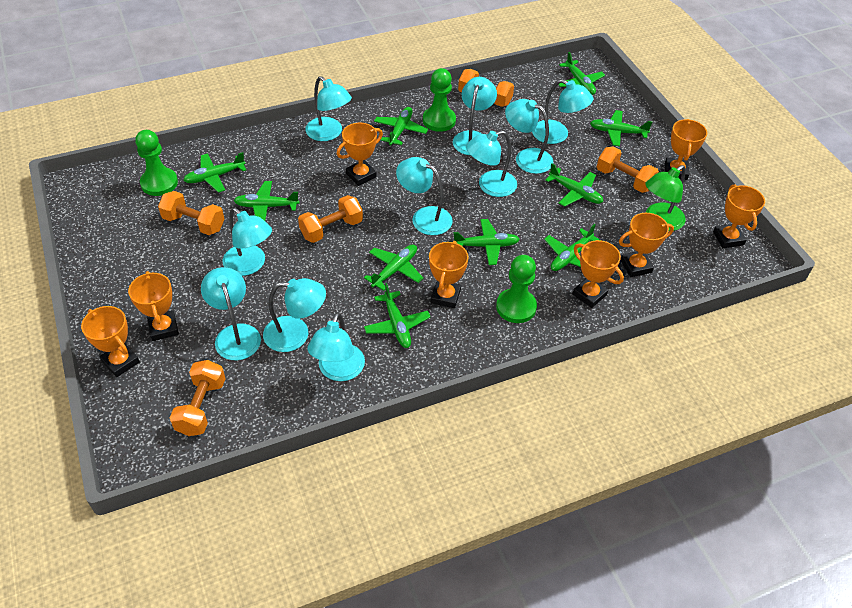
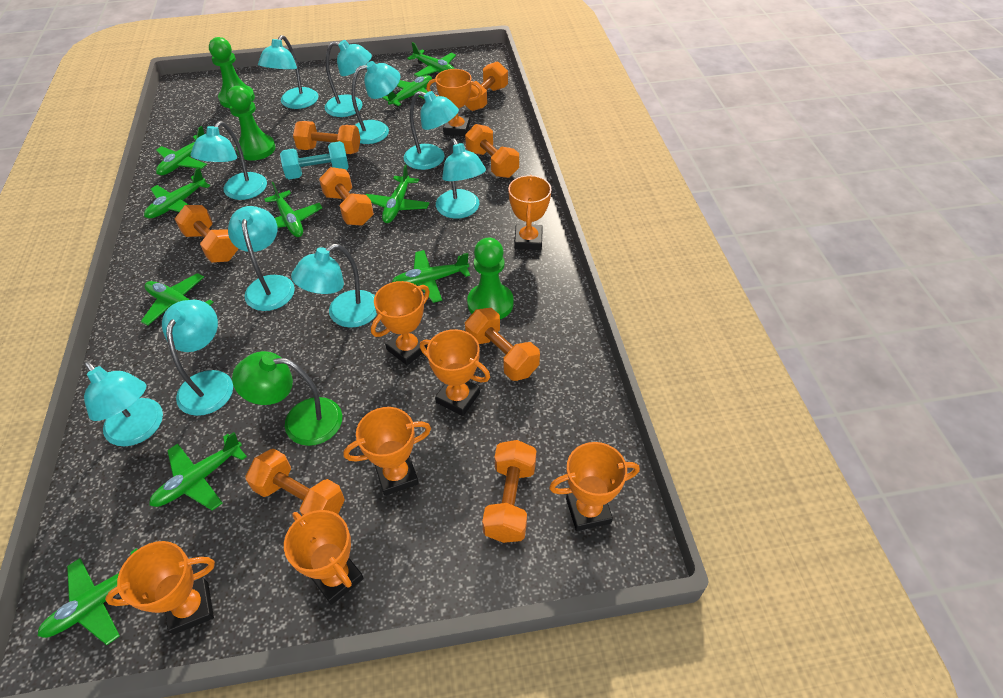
orange dumbbell: 5 -> 8
turquoise dumbbell: 0 -> 1

